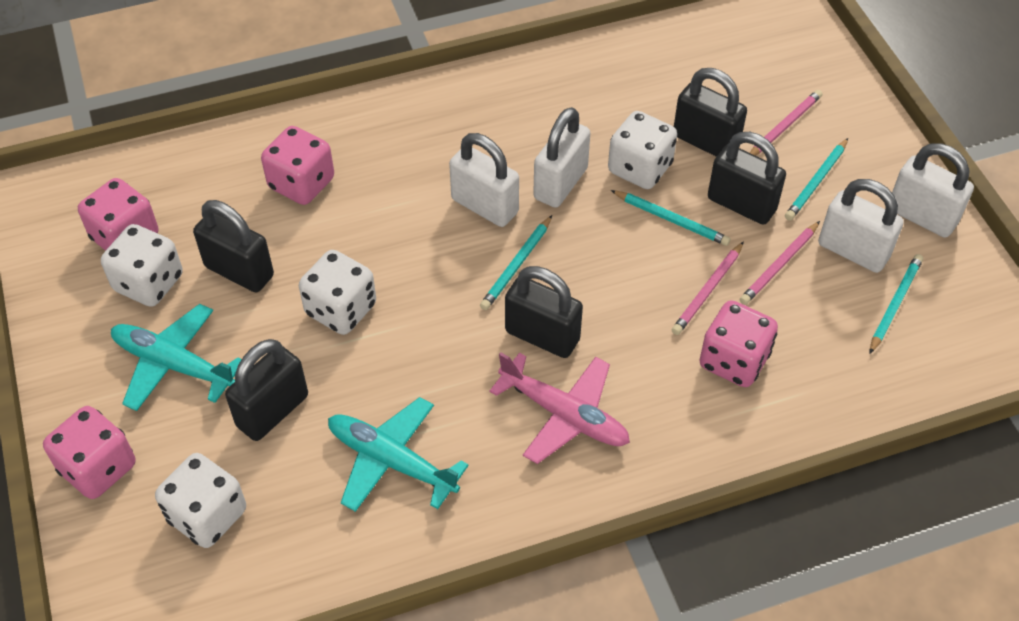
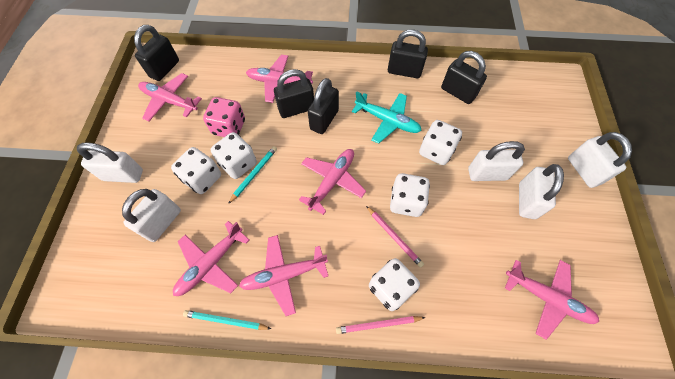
pink dice: 4 -> 1
pink pencil: 3 -> 2
pink plane: 1 -> 6
turquoise pencil: 4 -> 2
turquoise plane: 2 -> 1
white dice: 4 -> 5
white padlock: 4 -> 5

